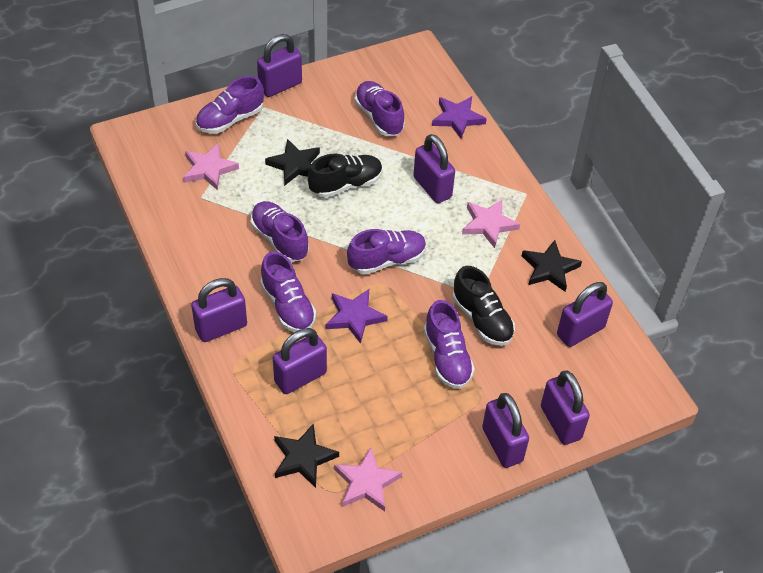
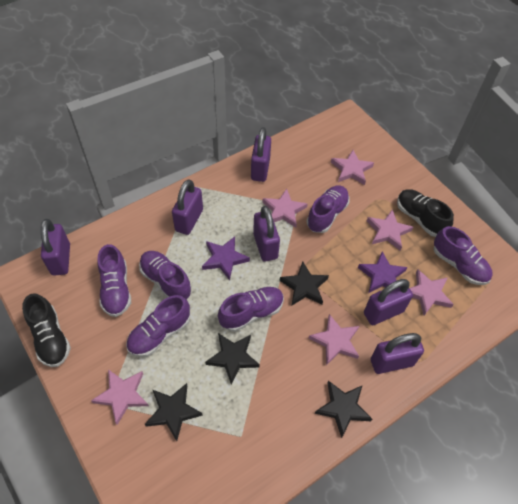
black star: 3 -> 4
pink star: 3 -> 6
purple padlock: 7 -> 6

